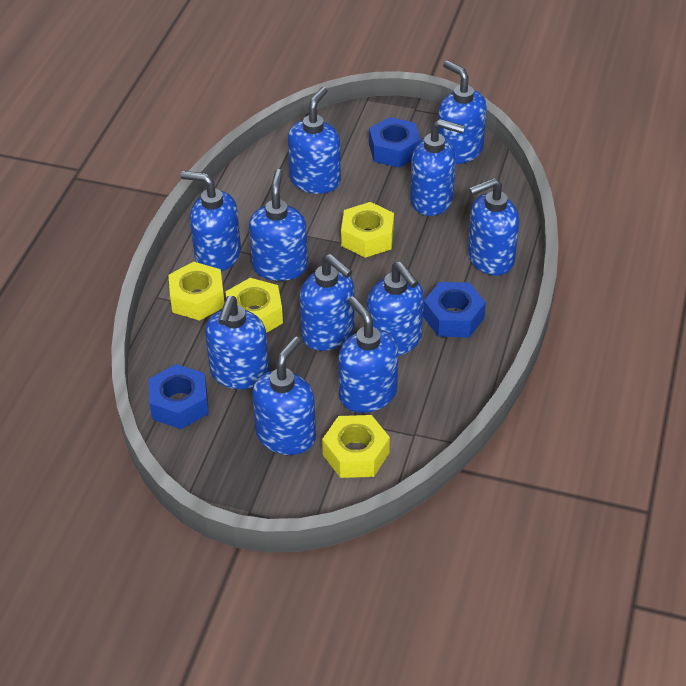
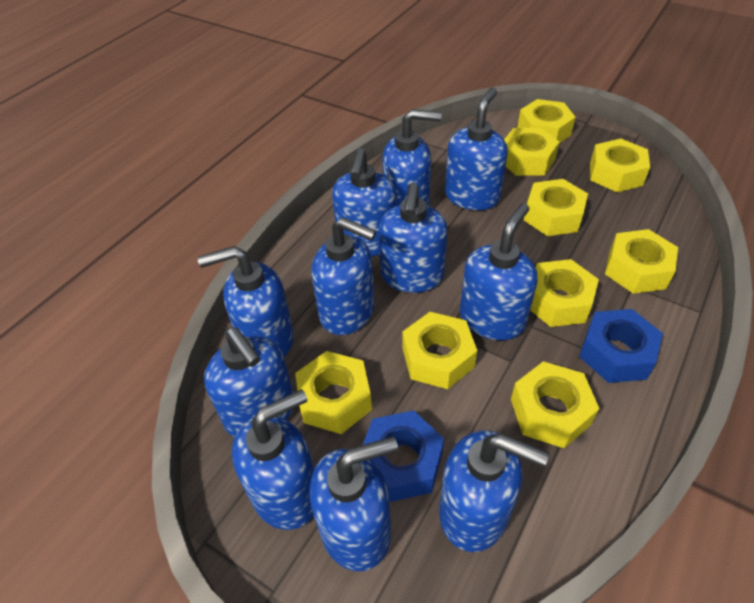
blue nut: 3 -> 2
yellow nut: 4 -> 9

